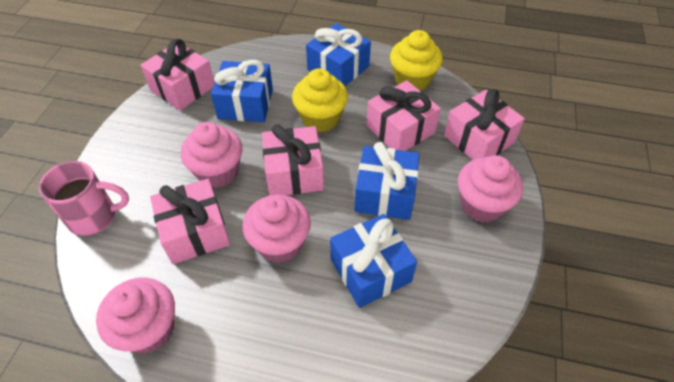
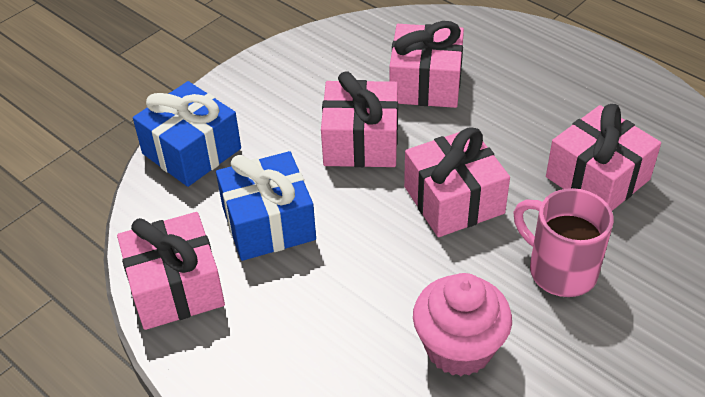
blue gift: 4 -> 2
pink cupcake: 4 -> 1
yellow cupcake: 2 -> 0

